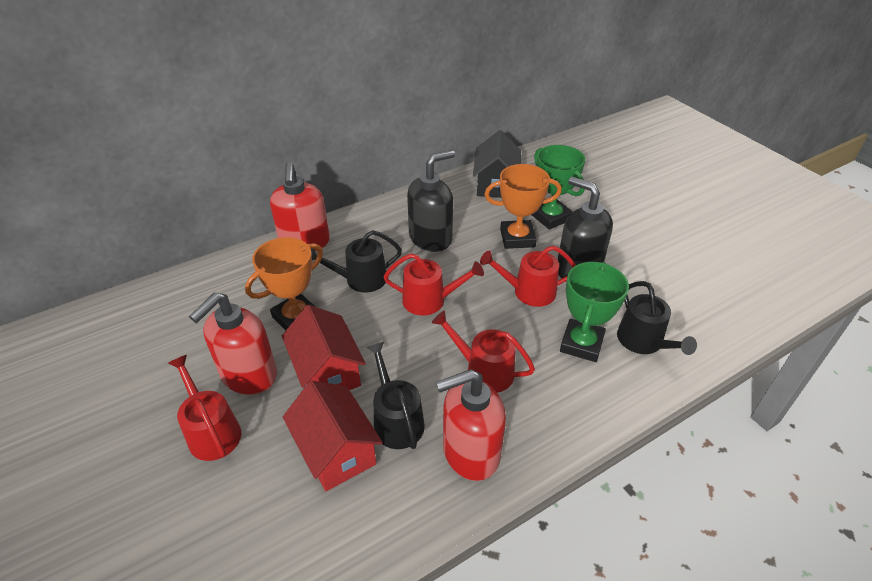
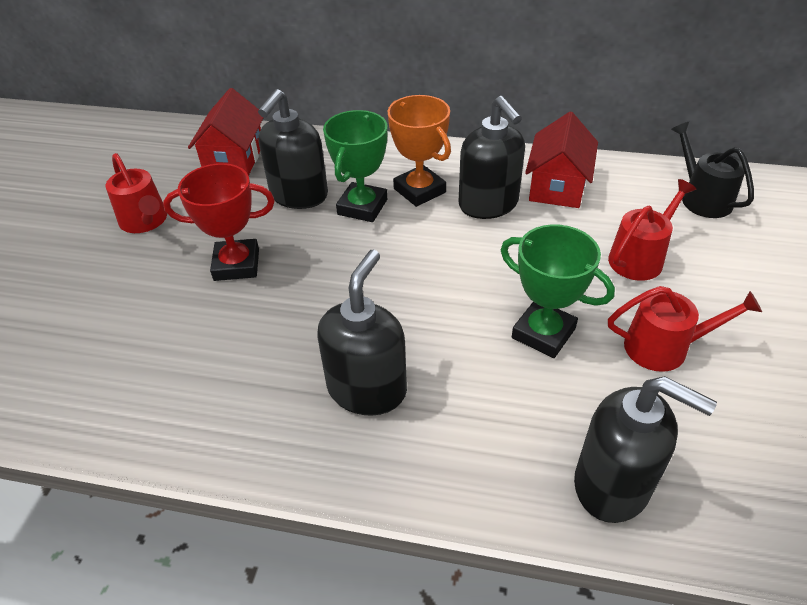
black house: 1 -> 0
black soap dispenser: 2 -> 4
black watering can: 3 -> 1
orange trophy: 2 -> 1
red soap dispenser: 3 -> 0
red trophy: 0 -> 1
red watering can: 4 -> 3

